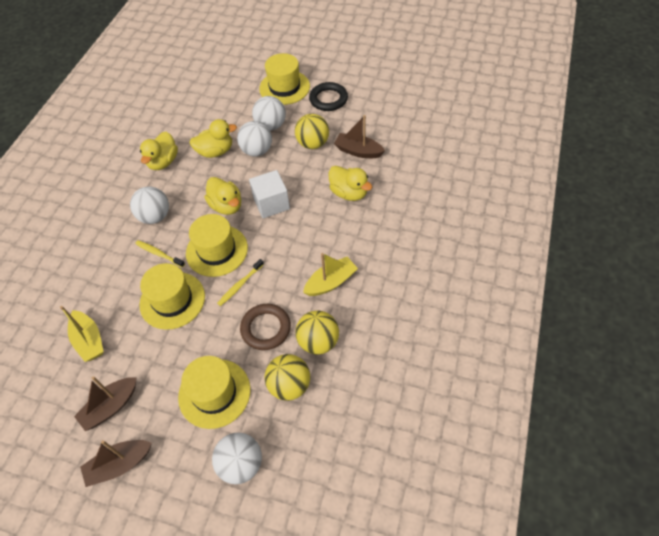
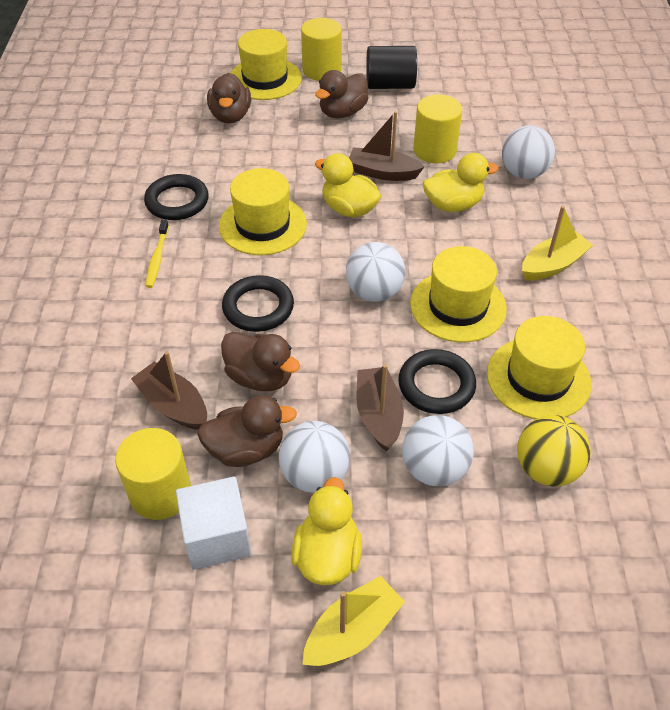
black cylinder: 0 -> 1
black ring: 1 -> 3
brown duck: 0 -> 4
brown ring: 1 -> 0
yellow ball: 3 -> 1
yellow cylinder: 0 -> 3
yellow duck: 4 -> 3
yellow toothbrush: 2 -> 1

